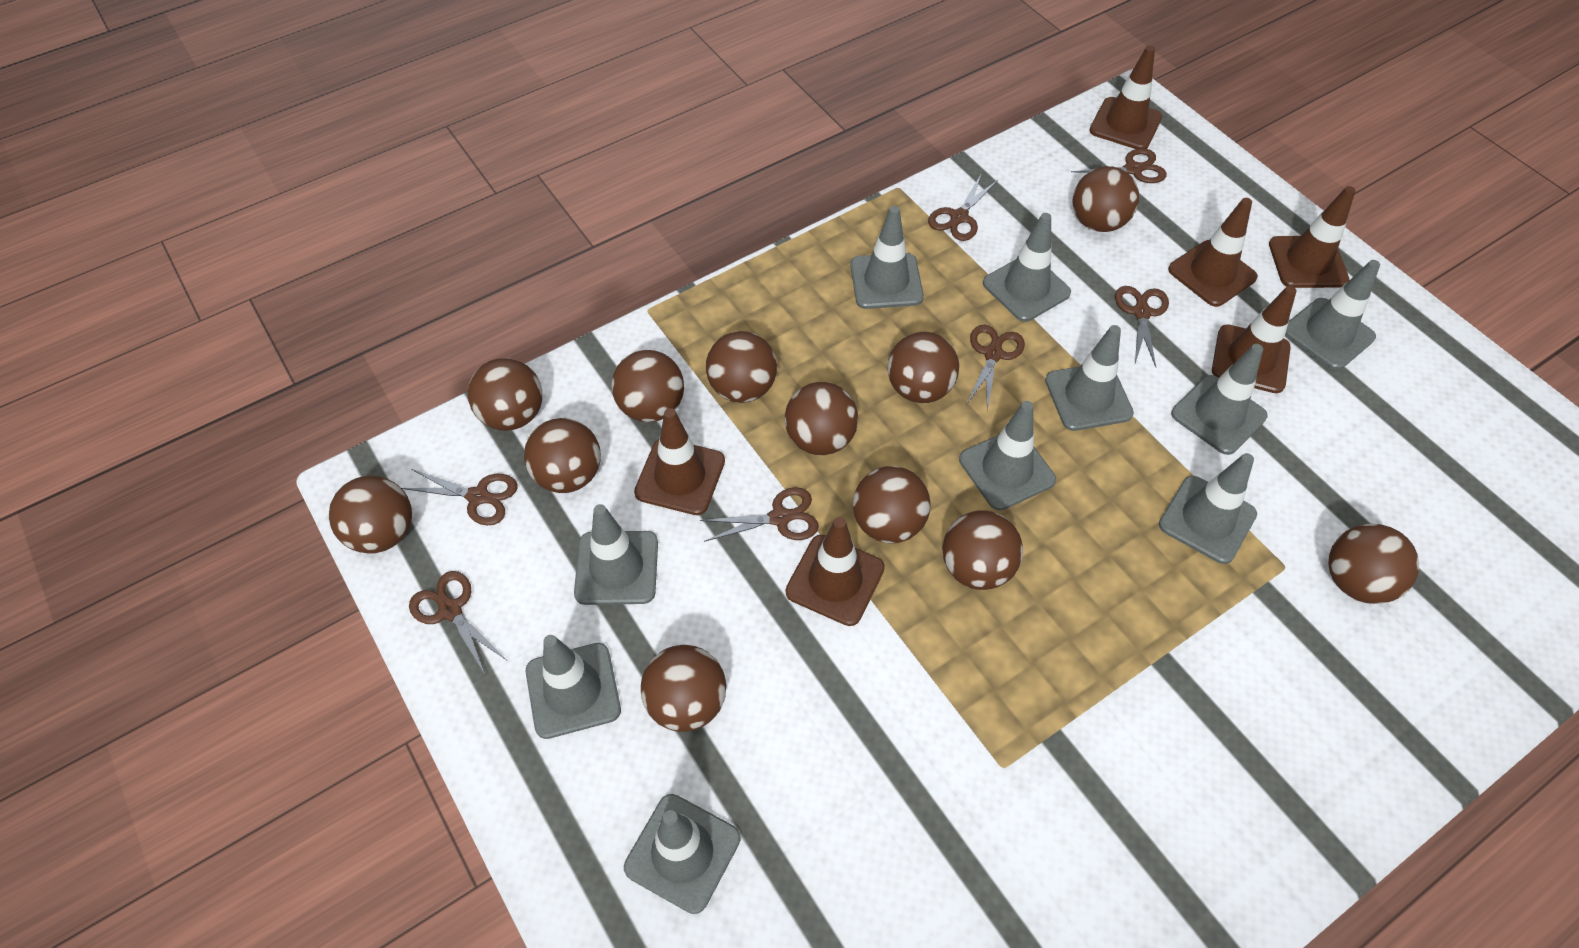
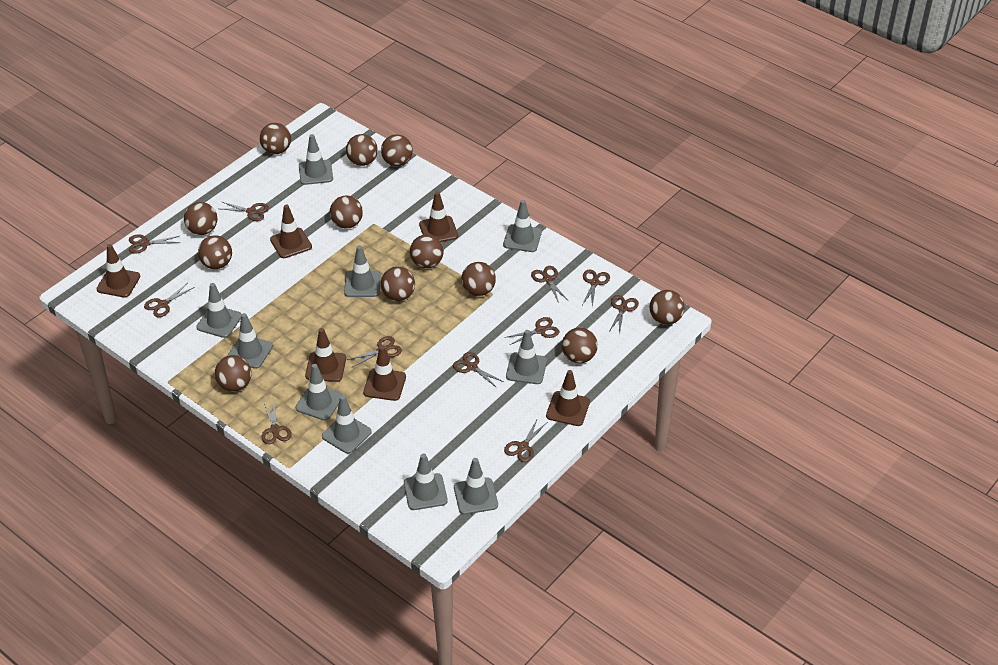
brown scissors: 7 -> 11

